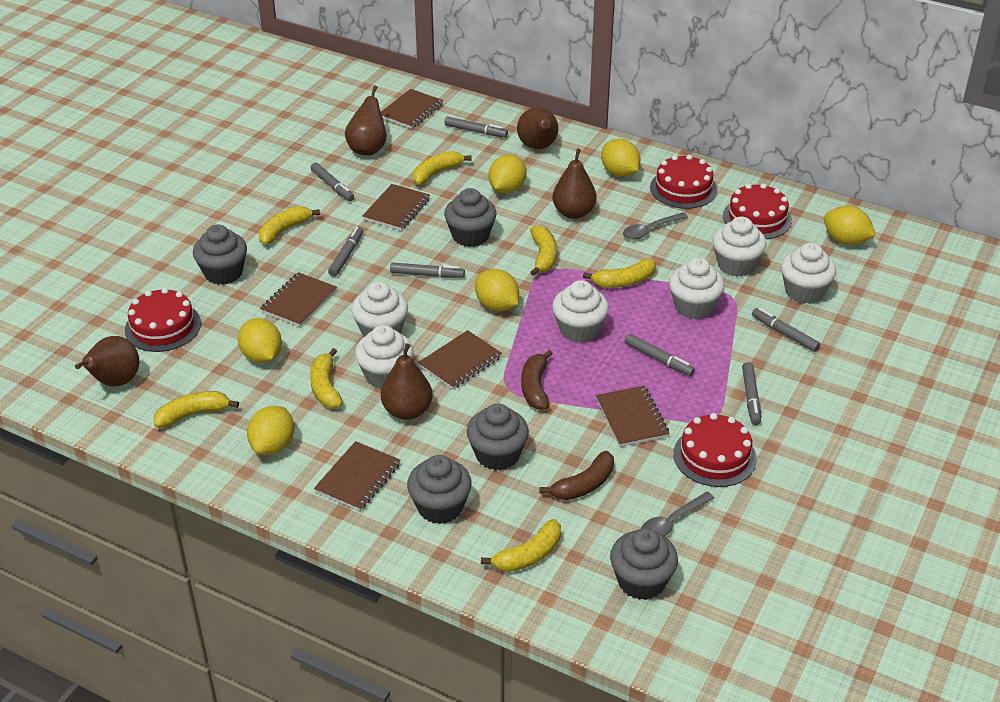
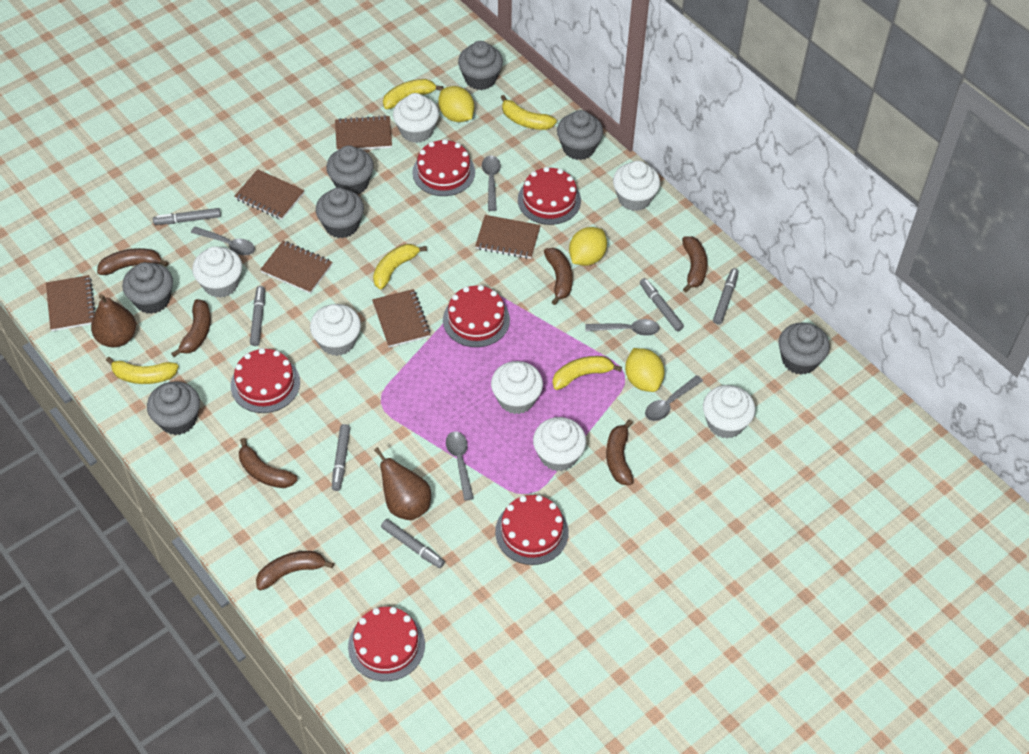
brown banana: 2 -> 7
brown pear: 5 -> 2
grey cupcake: 5 -> 7
grey marker: 7 -> 6
grey spoon: 2 -> 5
red cake: 4 -> 6
white cupcake: 6 -> 7
yellow banana: 7 -> 5
yellow lemon: 6 -> 3

